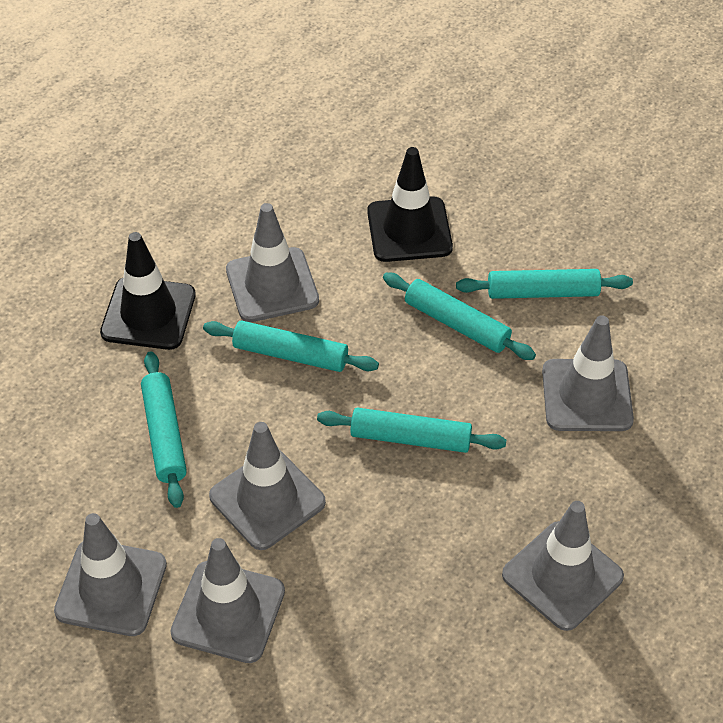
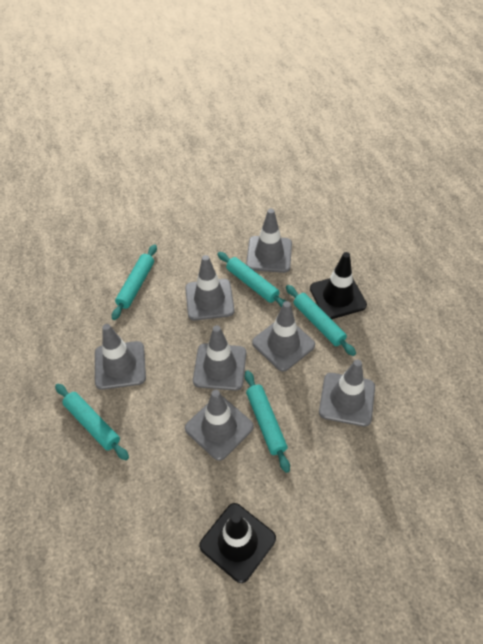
grey traffic cone: 6 -> 7

